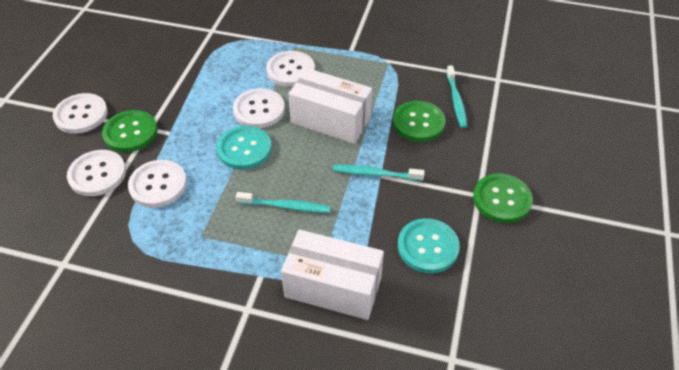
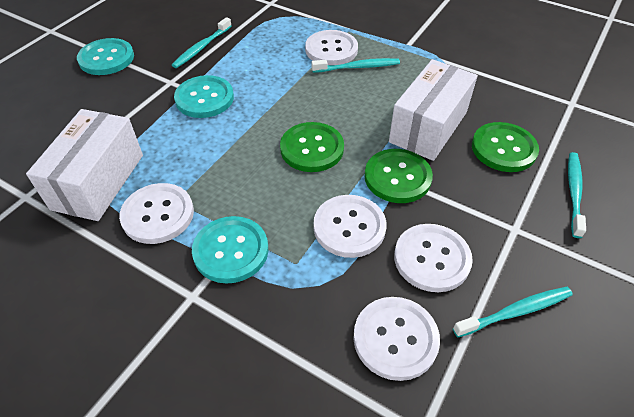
turquoise button: 2 -> 3
turquoise toothbrush: 3 -> 4

